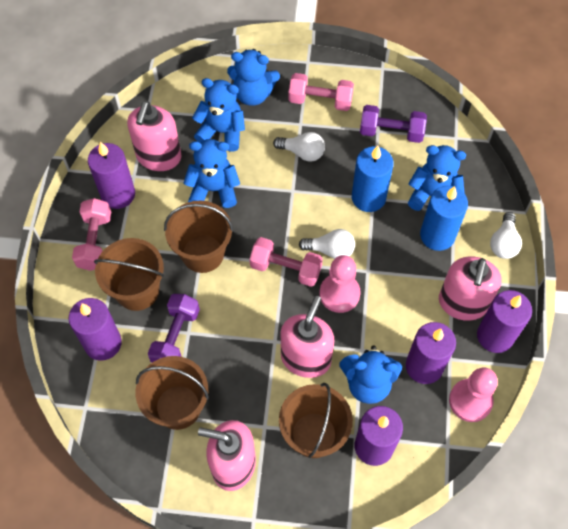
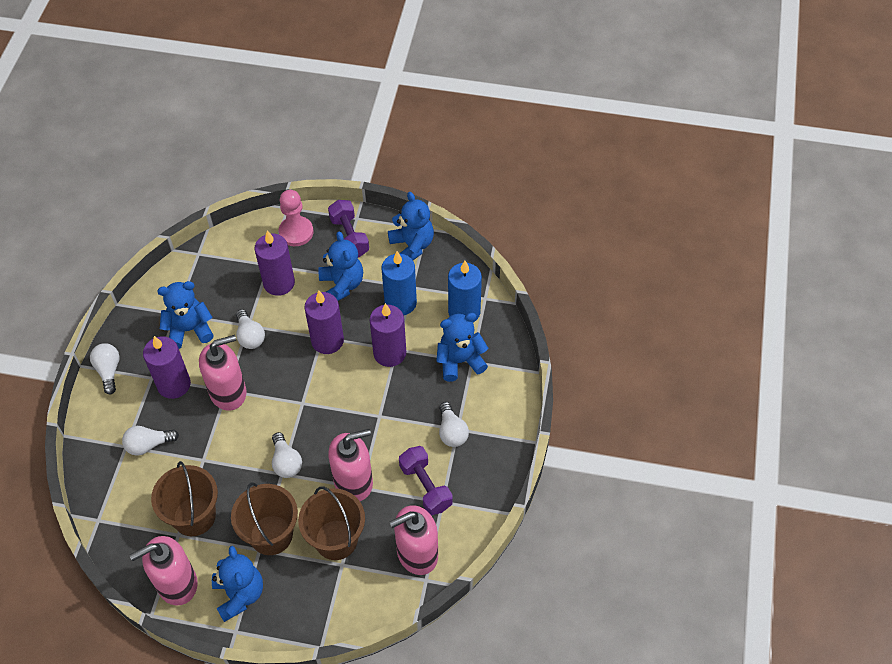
brown bucket: 4 -> 3
pink dumbbell: 3 -> 0
pink pawn: 2 -> 1
purple candle: 5 -> 4
white light bulb: 3 -> 5

